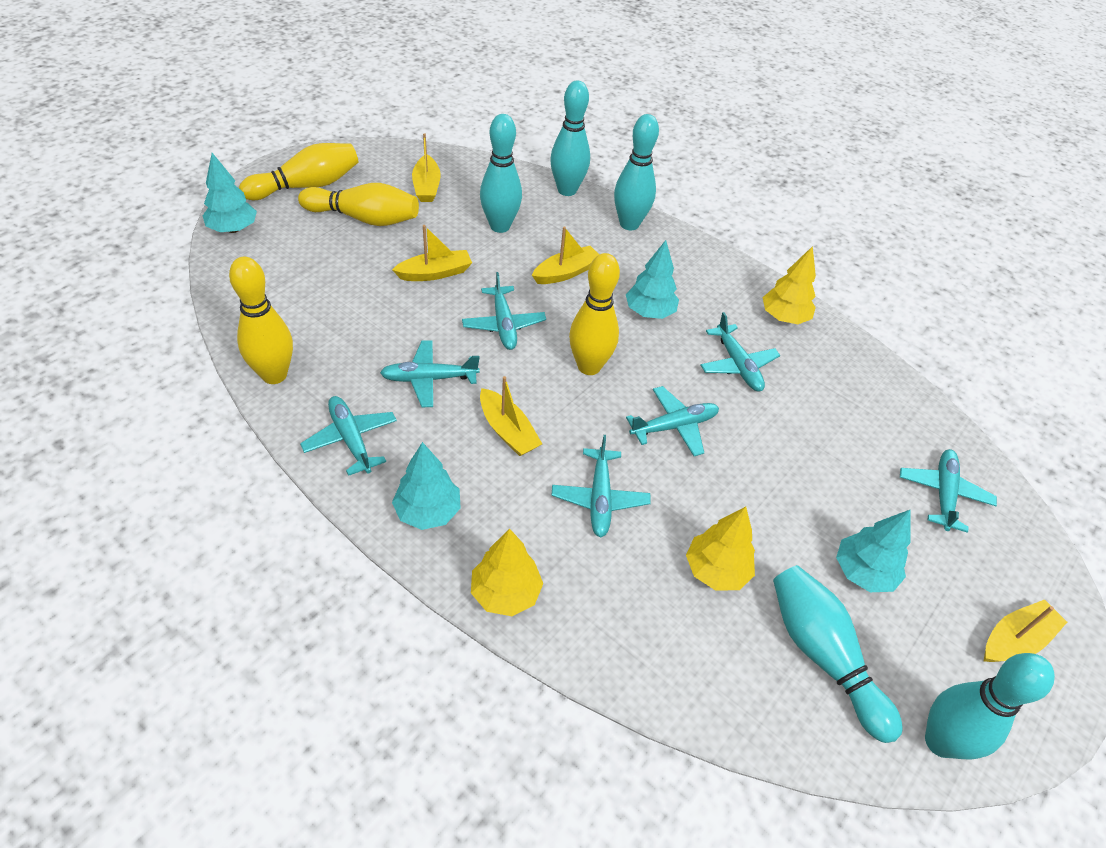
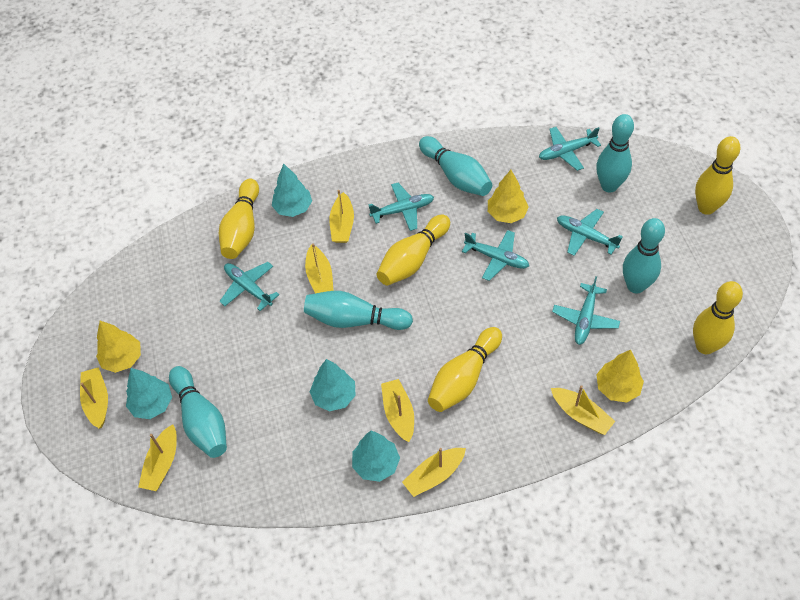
turquoise plane: 7 -> 6
yellow boat: 5 -> 7
yellow bowling pin: 4 -> 5

